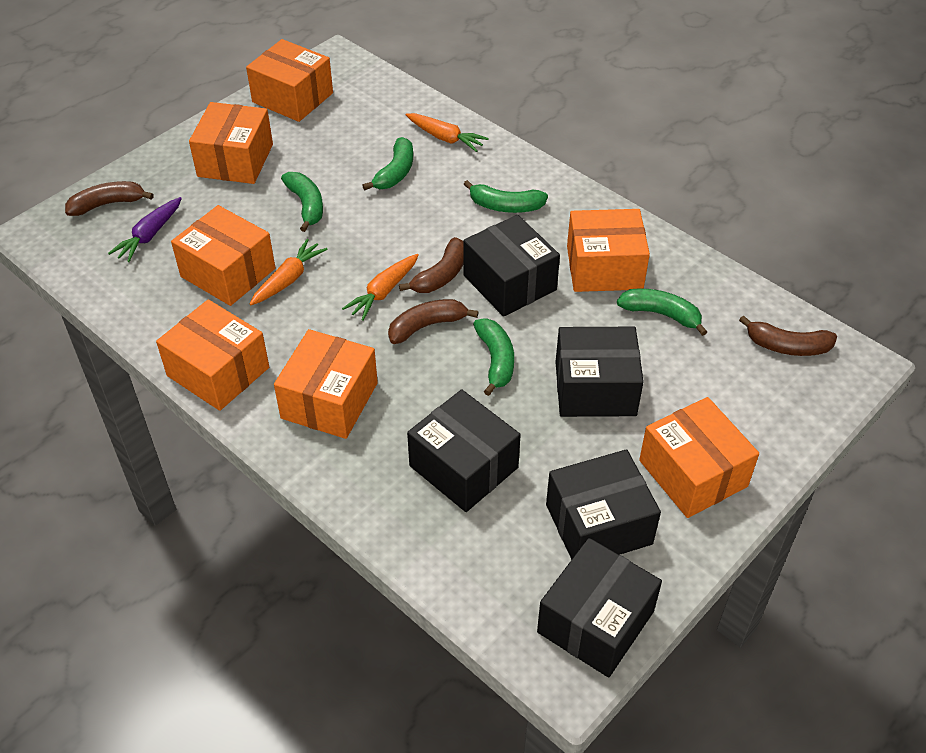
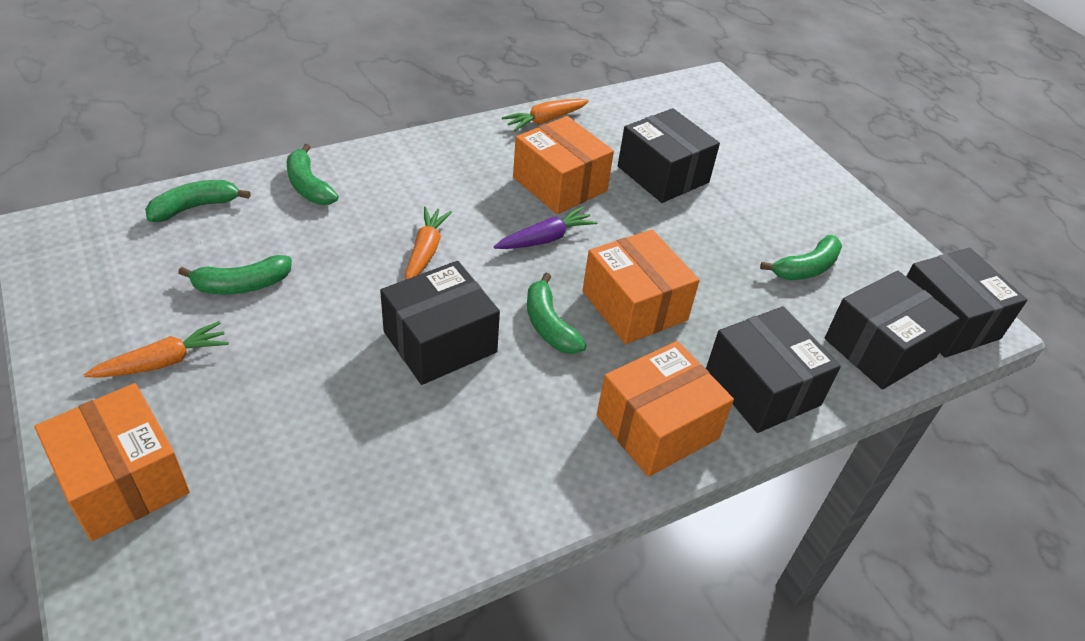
brown banana: 4 -> 0
orange box: 7 -> 4

